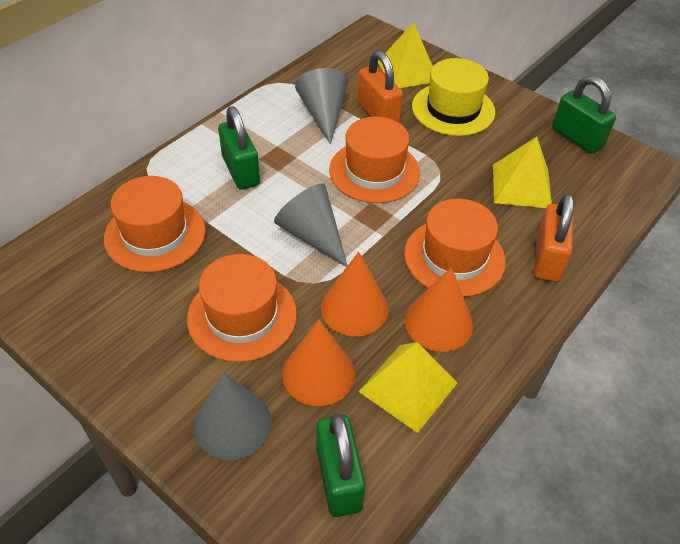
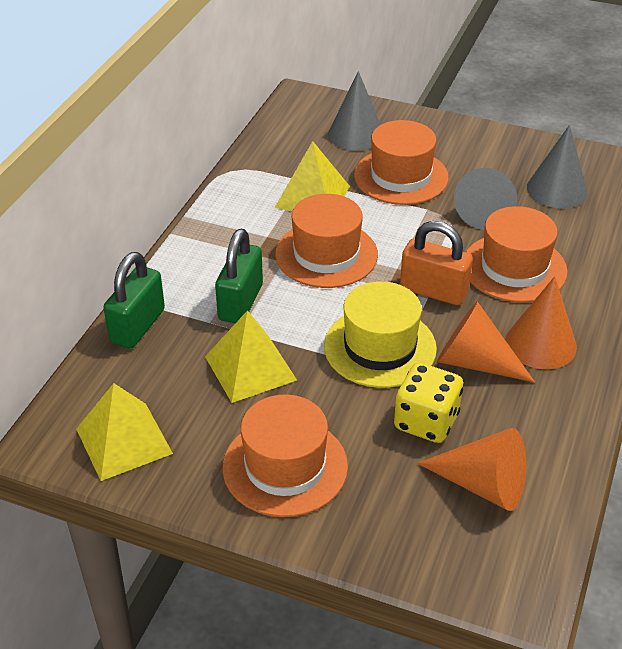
green padlock: 3 -> 2
orange padlock: 2 -> 1
yellow dice: 0 -> 1

